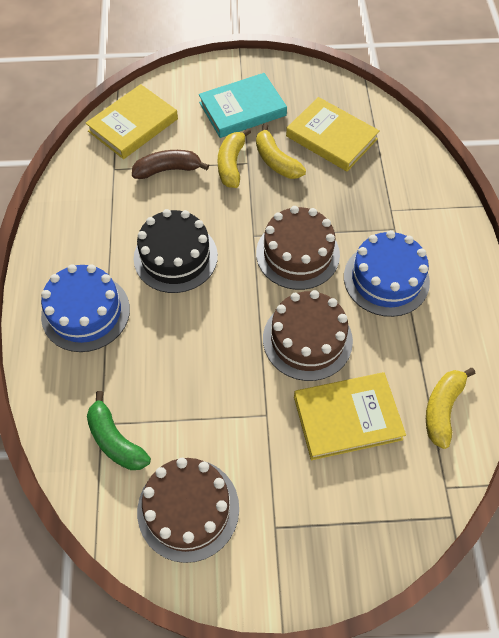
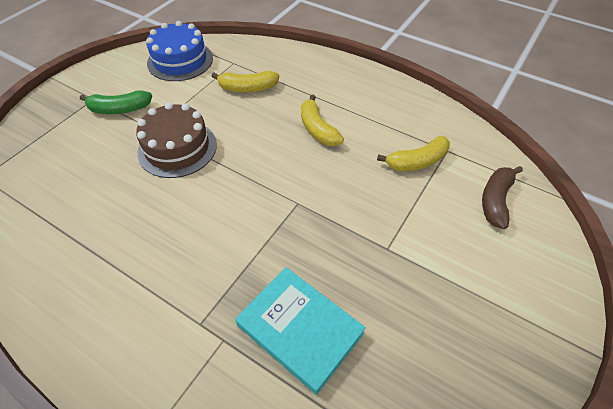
black cake: 1 -> 0
blue cake: 2 -> 1
brown cake: 3 -> 1
yellow book: 3 -> 0

